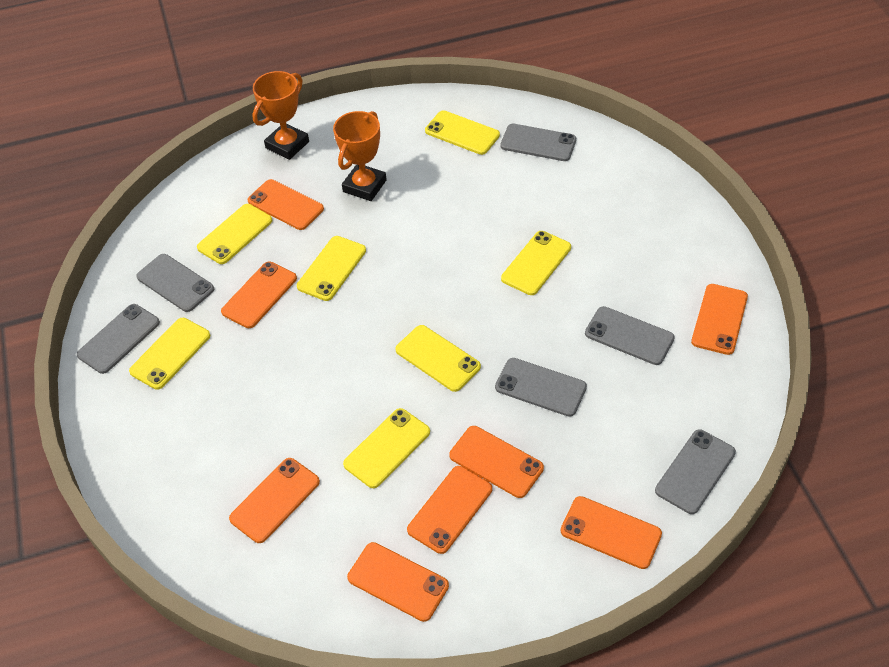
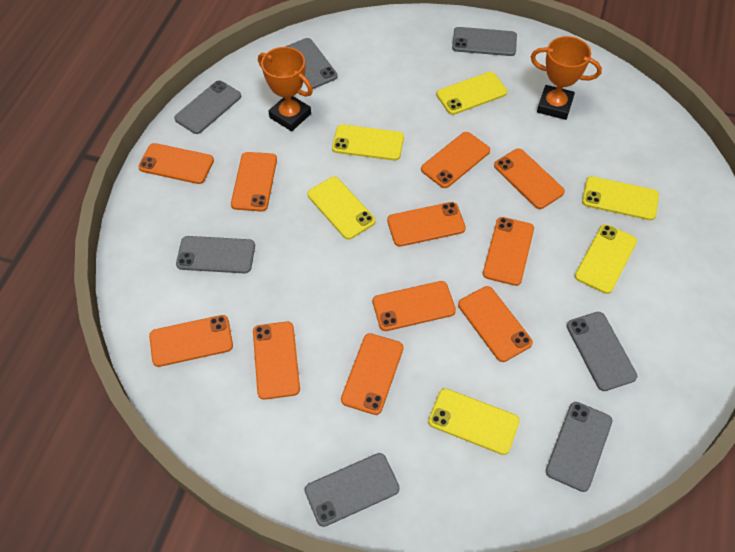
grey phone: 6 -> 7
orange phone: 8 -> 11
yellow phone: 7 -> 6

